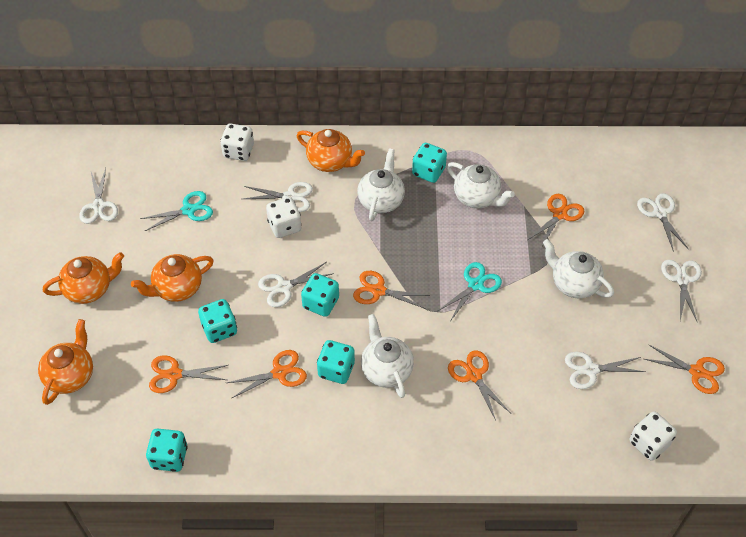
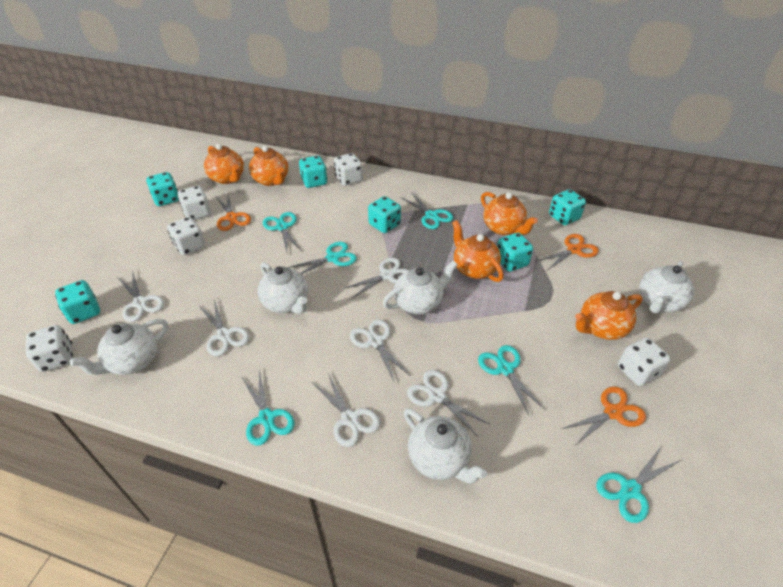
orange scissors: 6 -> 3
orange teapot: 4 -> 5
turquoise dice: 5 -> 6
turquoise scissors: 2 -> 6
white dice: 3 -> 5
white teapot: 4 -> 5

